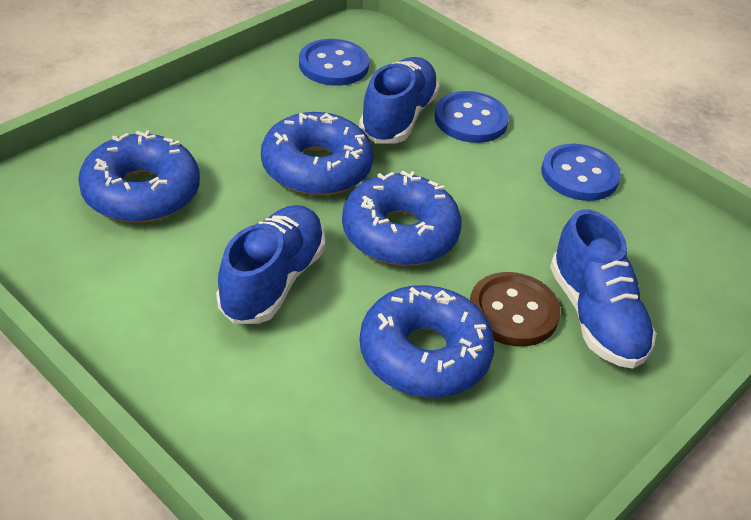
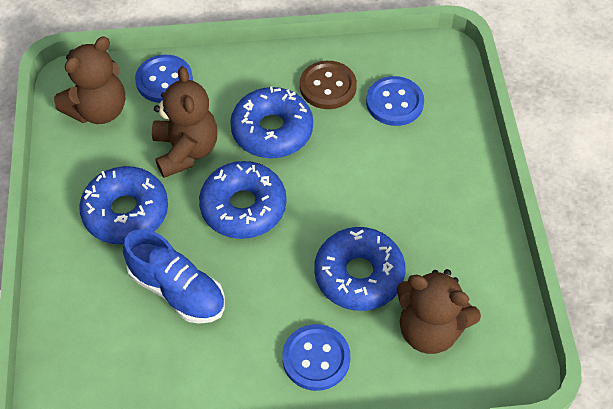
blue shoe: 3 -> 1
brown teddy bear: 0 -> 3

